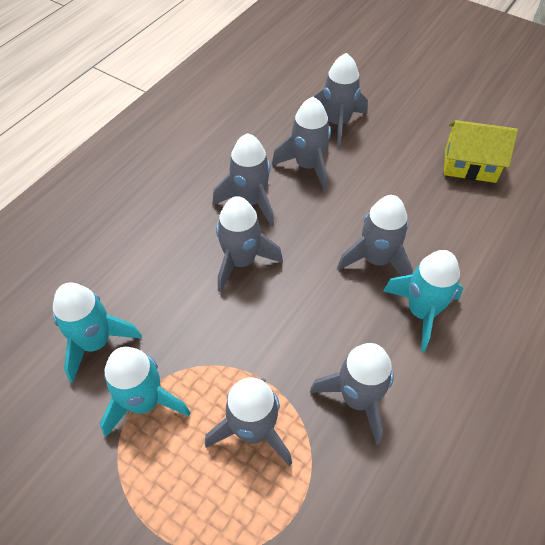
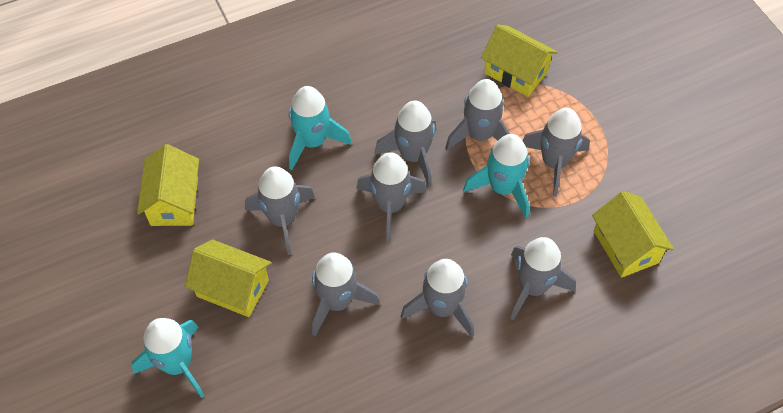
grey rocket: 7 -> 8
yellow house: 1 -> 4

